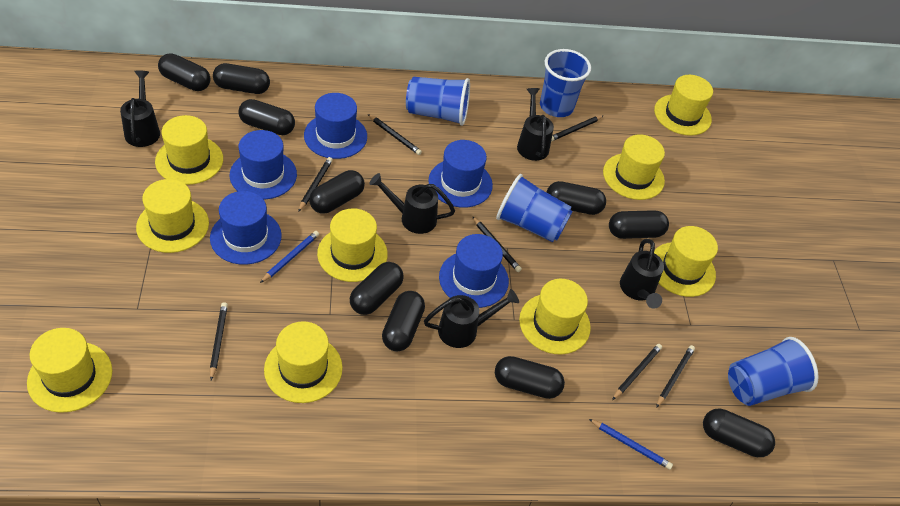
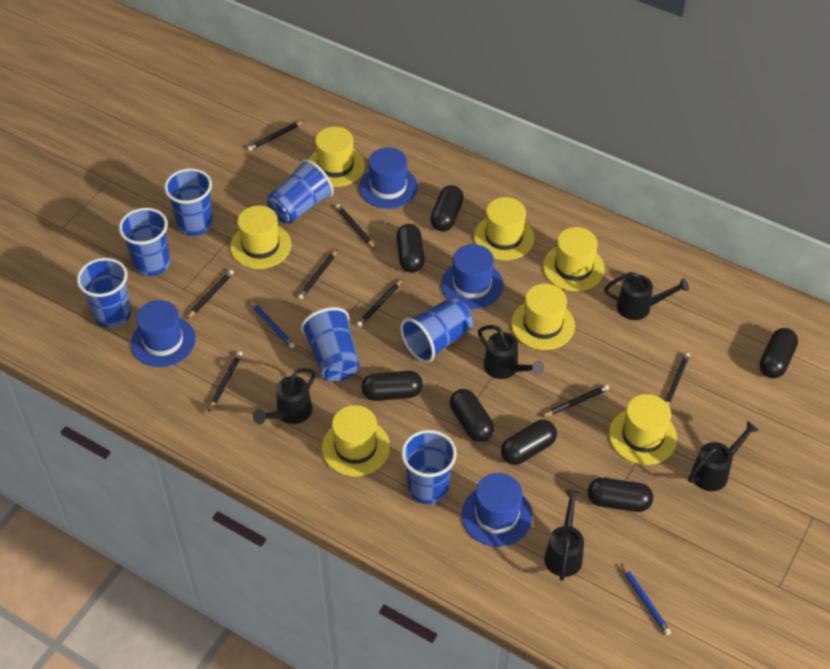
black capsule: 10 -> 7
black pencil: 7 -> 8
blue cup: 4 -> 7
blue hat: 5 -> 4
yellow hat: 9 -> 7

